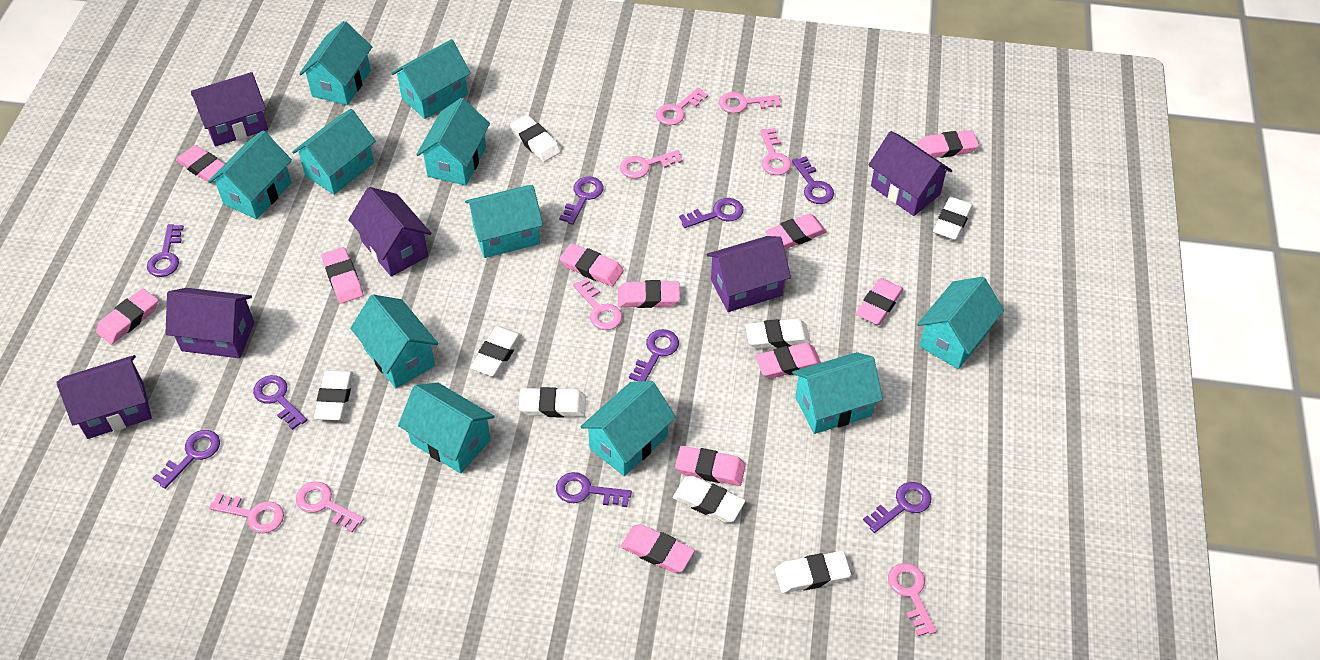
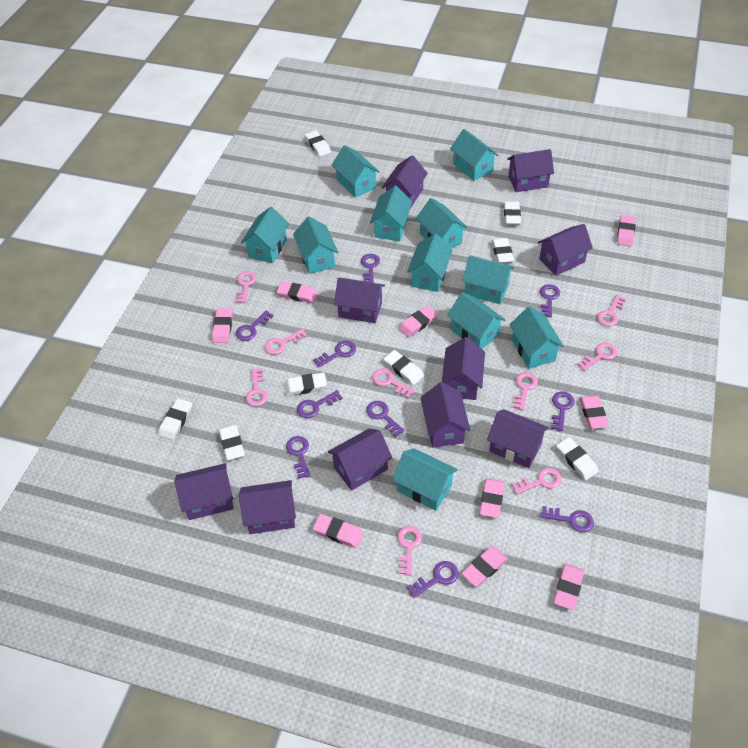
pink eraser: 11 -> 9
pink key: 8 -> 9
purple house: 6 -> 10
purple key: 9 -> 10

